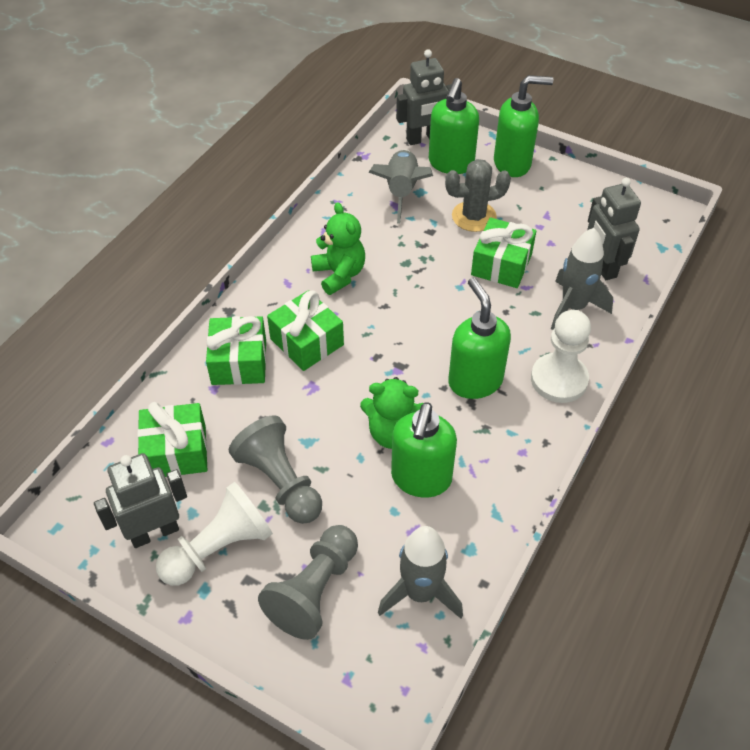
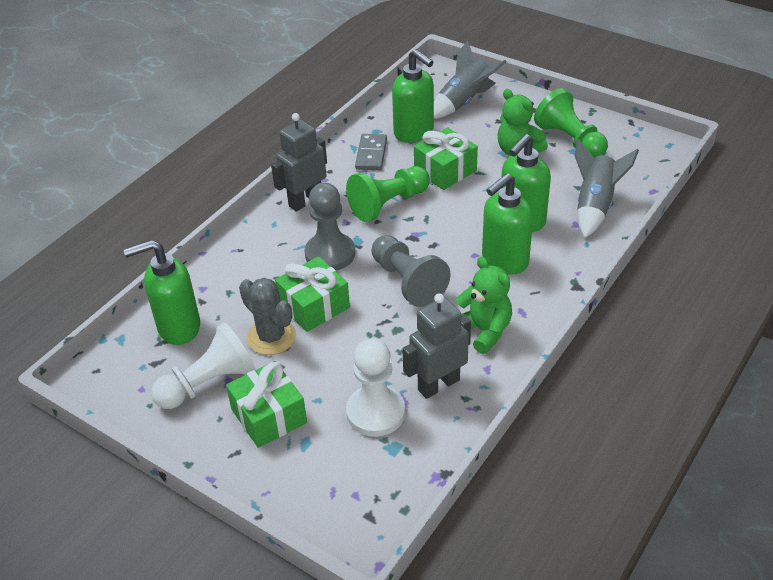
green gift: 4 -> 3
green pawn: 0 -> 2
grey domino: 0 -> 1
grey robot: 3 -> 2
grey rocket: 3 -> 2

